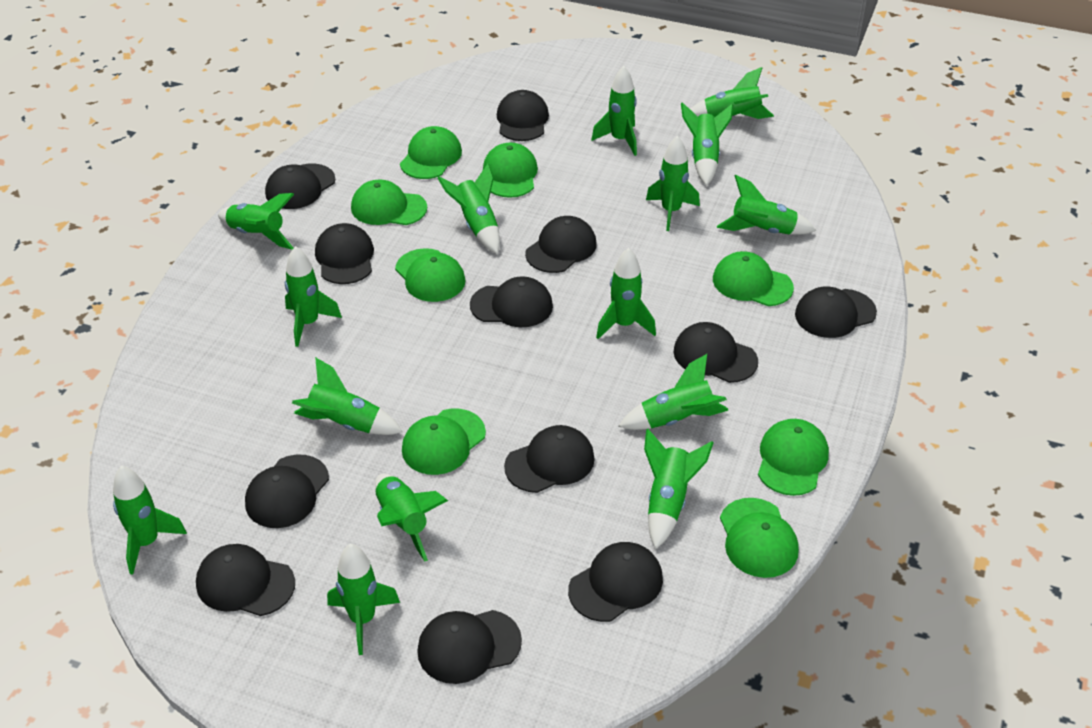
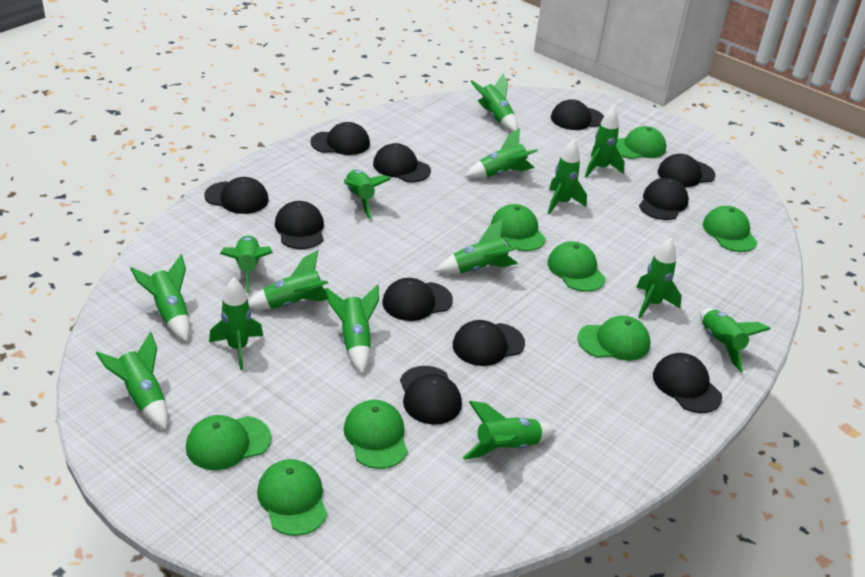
black cap: 12 -> 11

